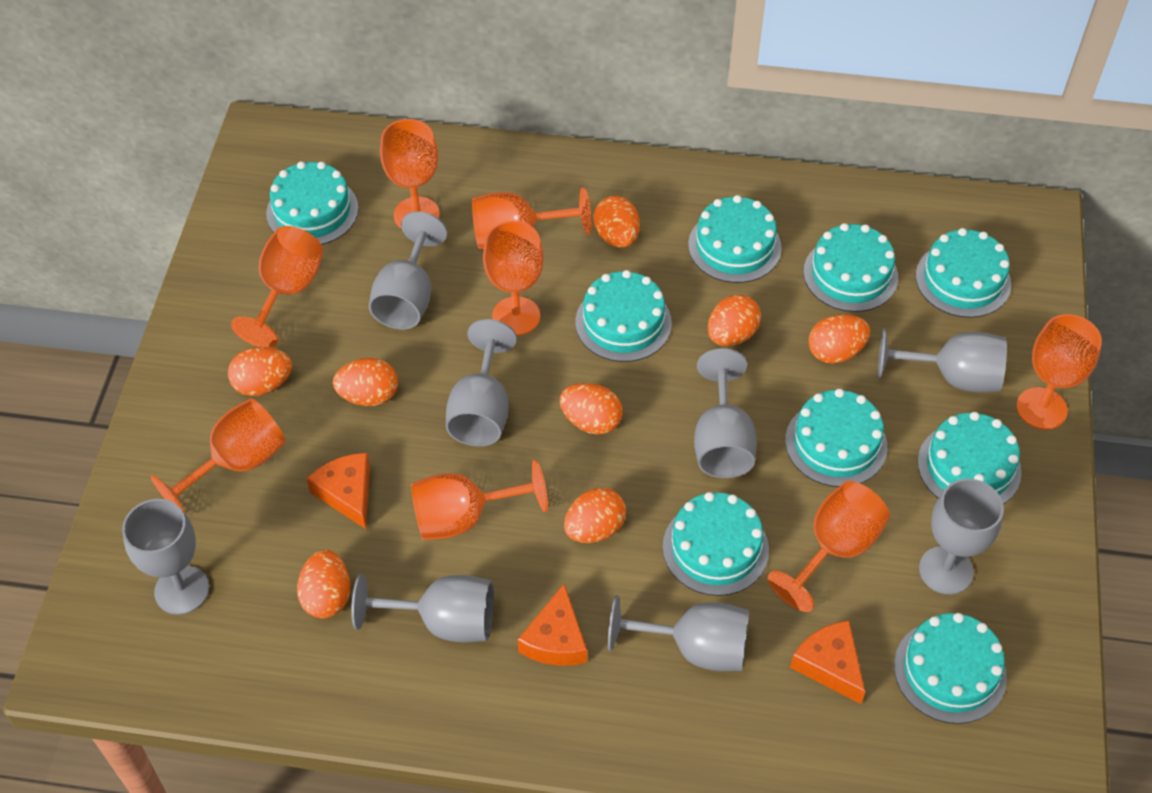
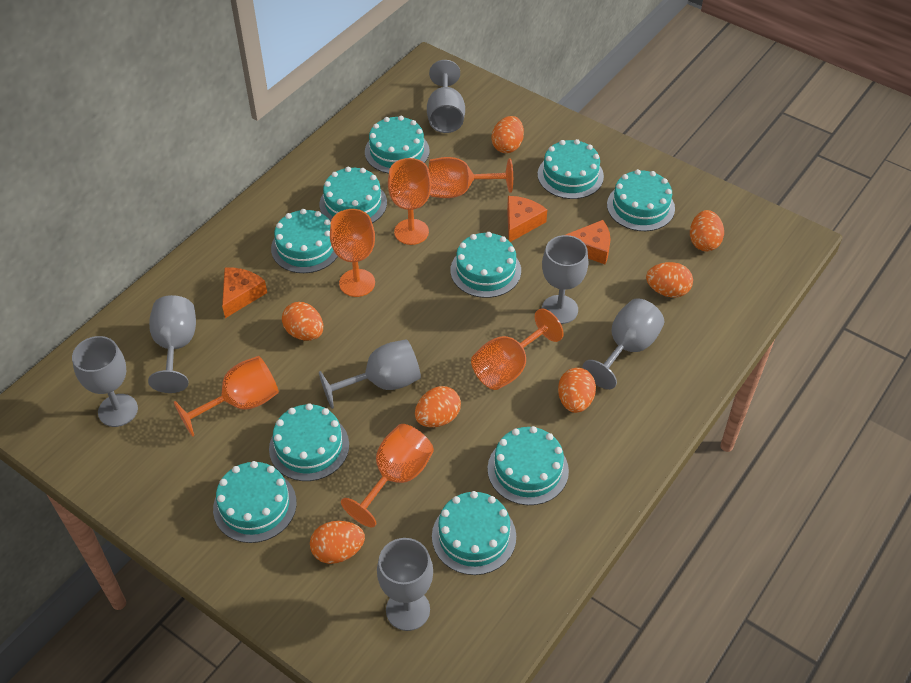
grey goblet: 8 -> 7
orange egg: 8 -> 7
orange goblet: 8 -> 6
turquoise cake: 9 -> 10

